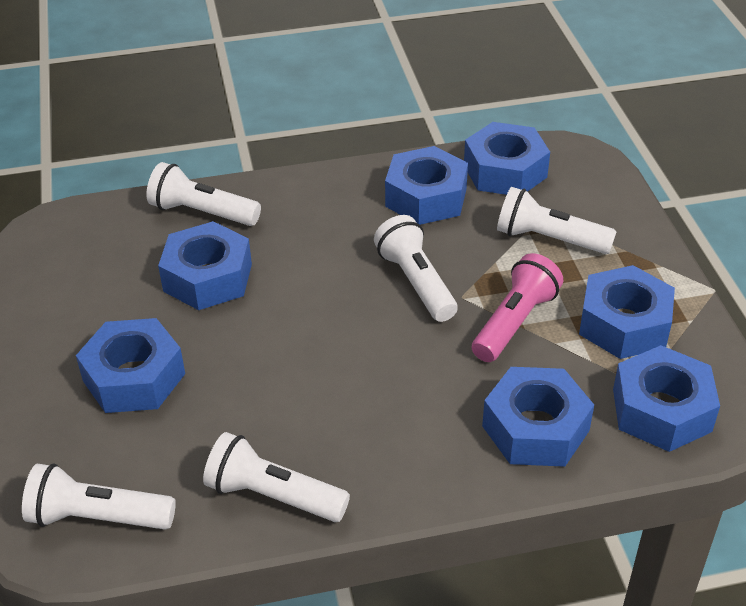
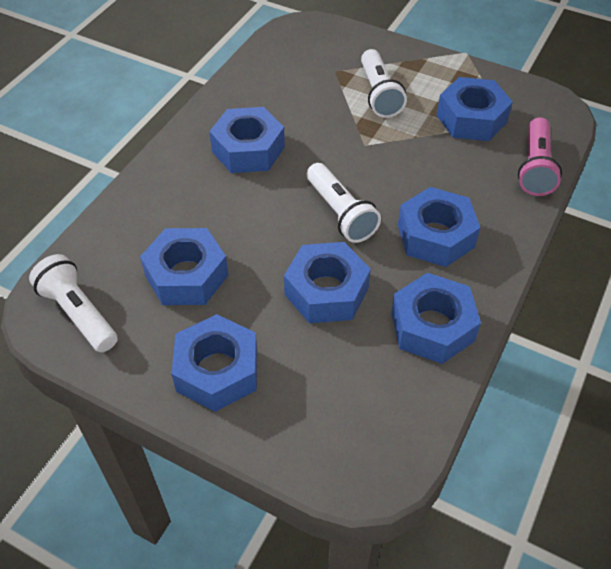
white flashlight: 5 -> 3

